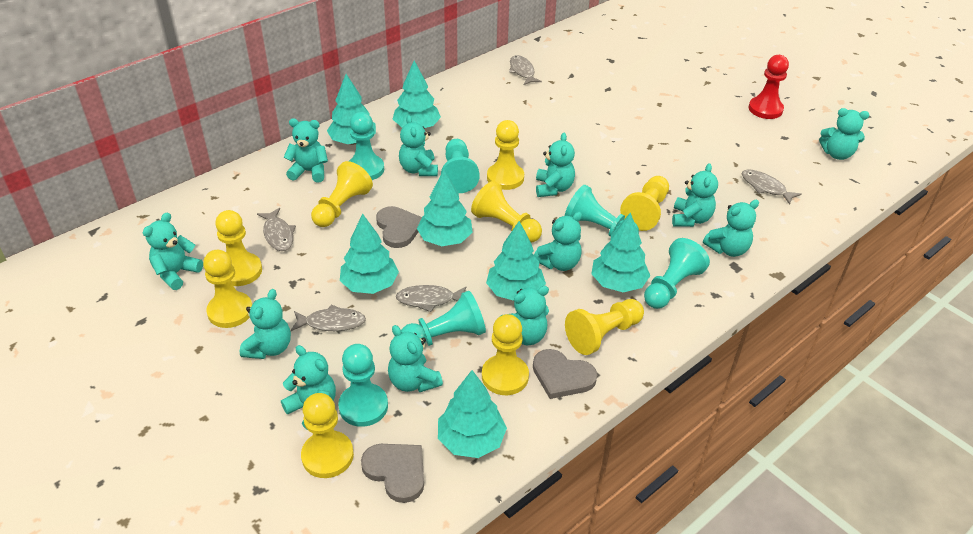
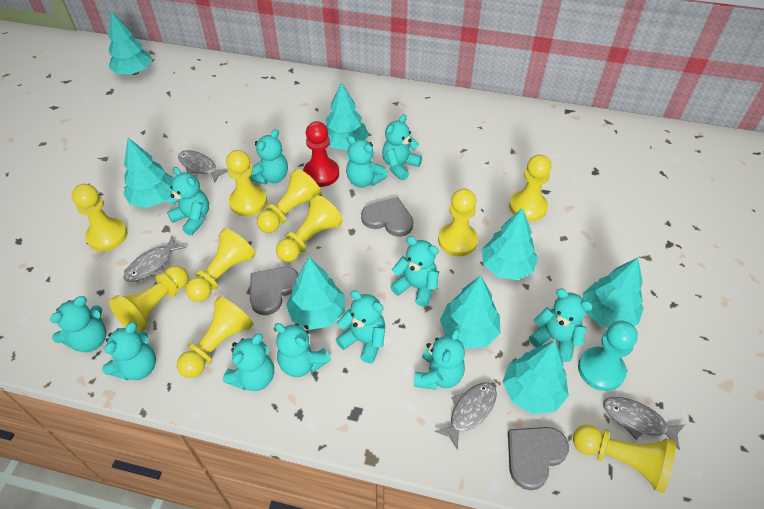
grey fish: 5 -> 4
turquoise pawn: 6 -> 1
turquoise tree: 7 -> 8
yellow pawn: 9 -> 10

